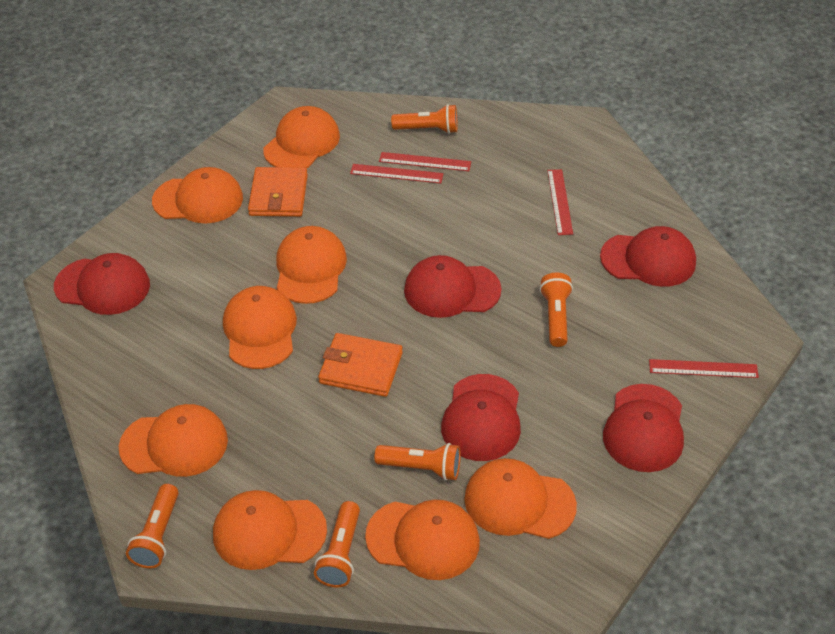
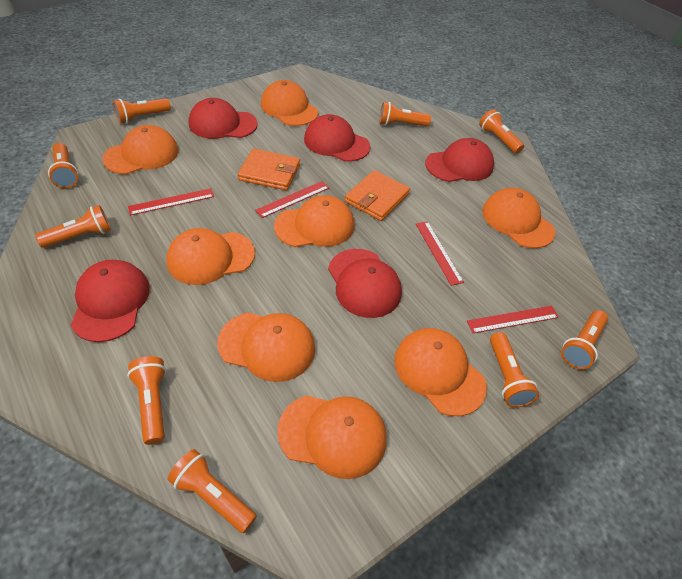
orange flashlight: 5 -> 9

